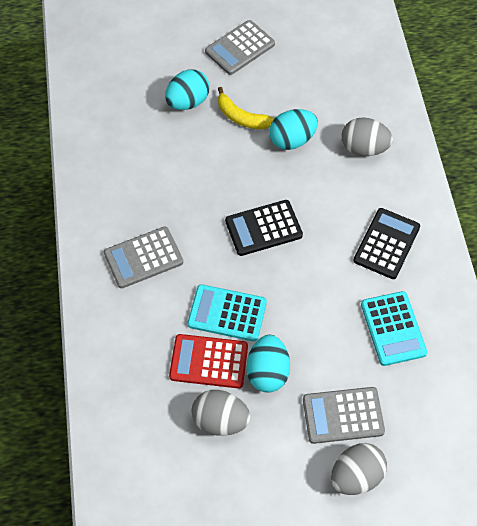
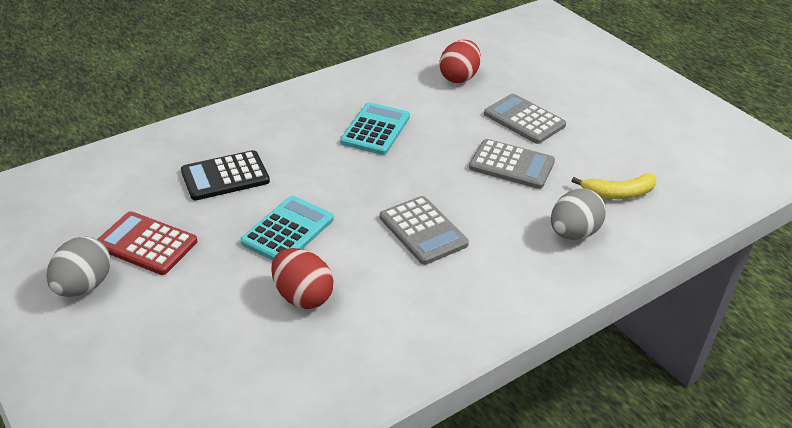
black calculator: 2 -> 1
grey egg: 3 -> 2
red egg: 0 -> 2
turquoise egg: 3 -> 0

